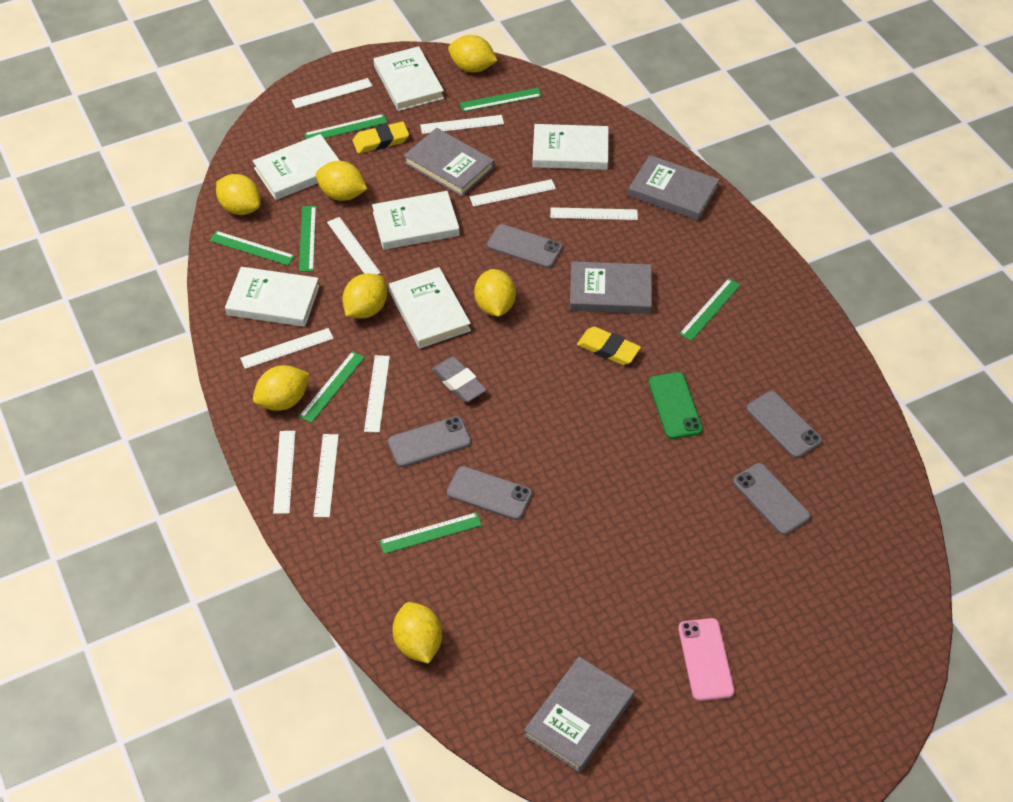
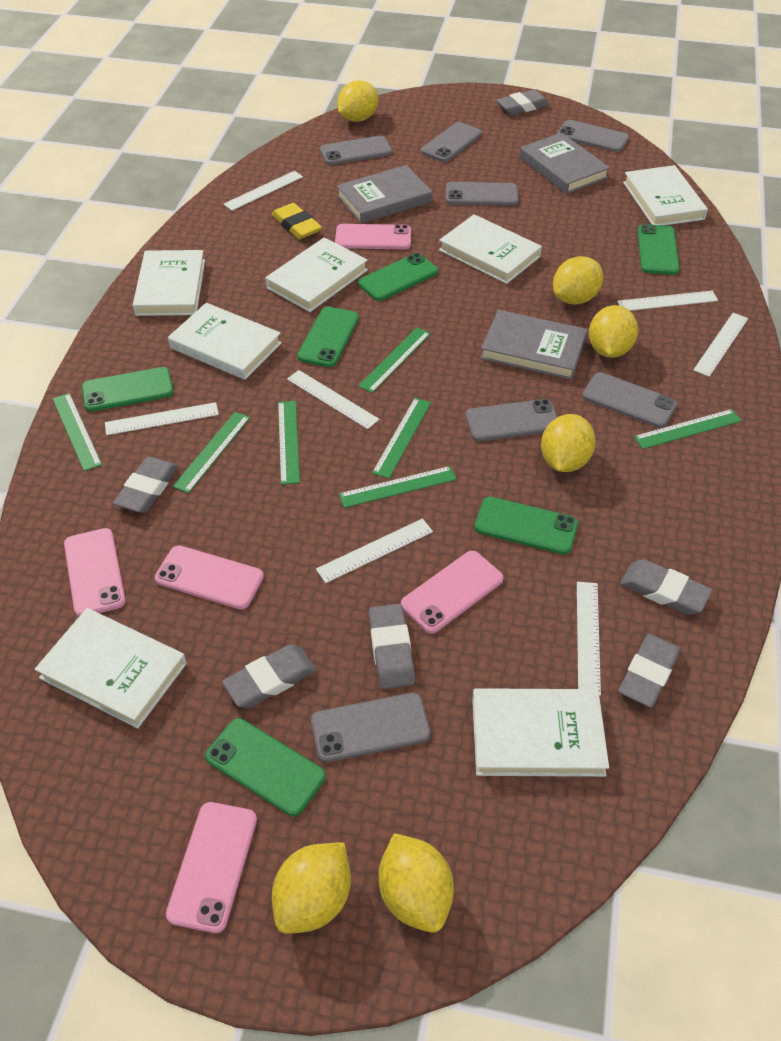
green phone: 1 -> 6
grey book: 4 -> 3
grey eraser: 1 -> 6
grey phone: 5 -> 7
pink phone: 1 -> 5
white book: 6 -> 7
white ruler: 9 -> 7
yellow eraser: 2 -> 1
yellow lemon: 7 -> 6

